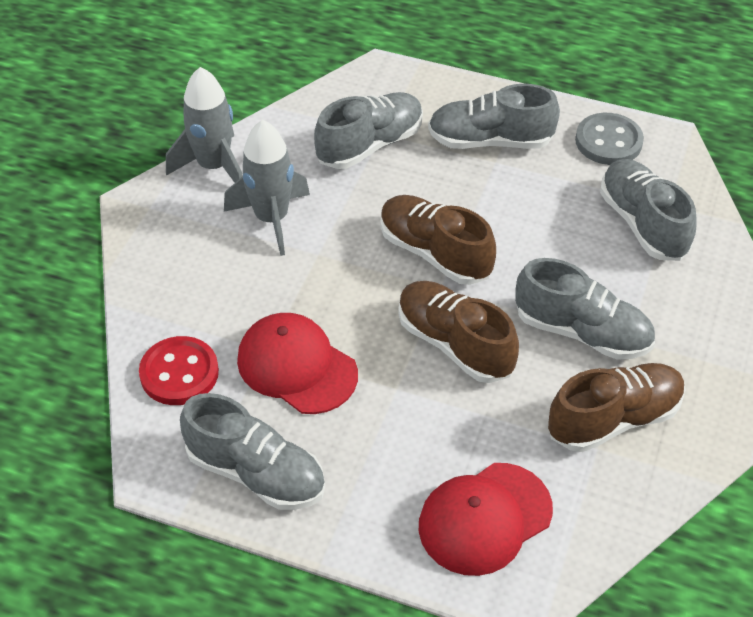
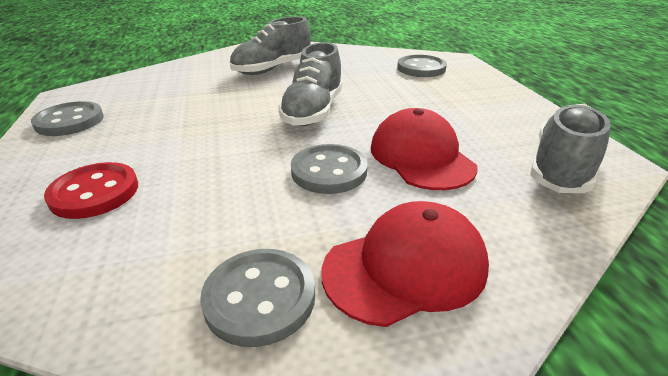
brown shoe: 3 -> 0
grey button: 1 -> 4
grey rocket: 2 -> 0
grey shoe: 5 -> 3

